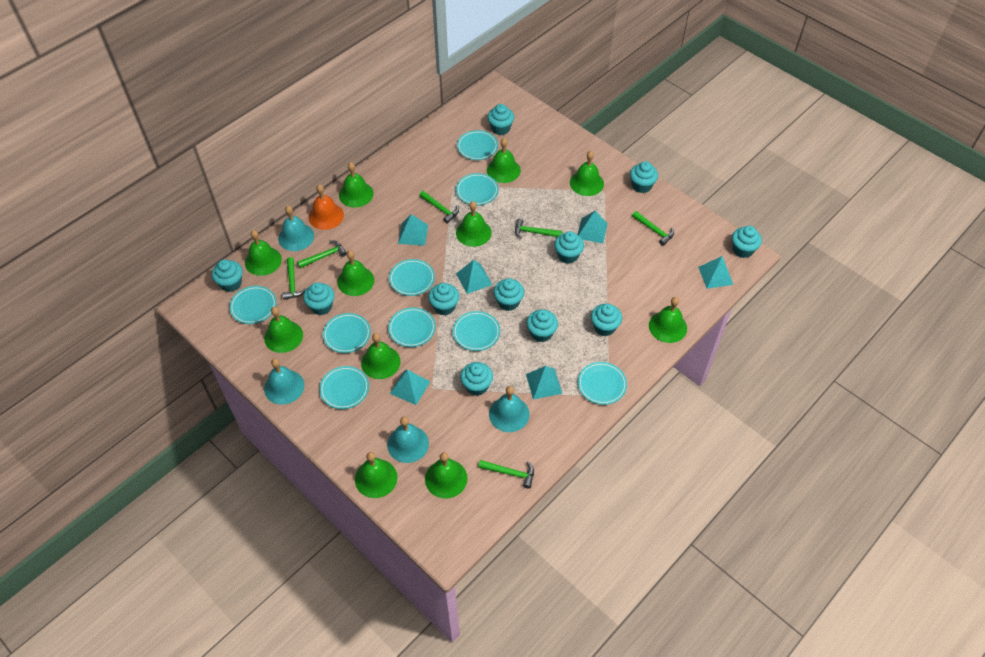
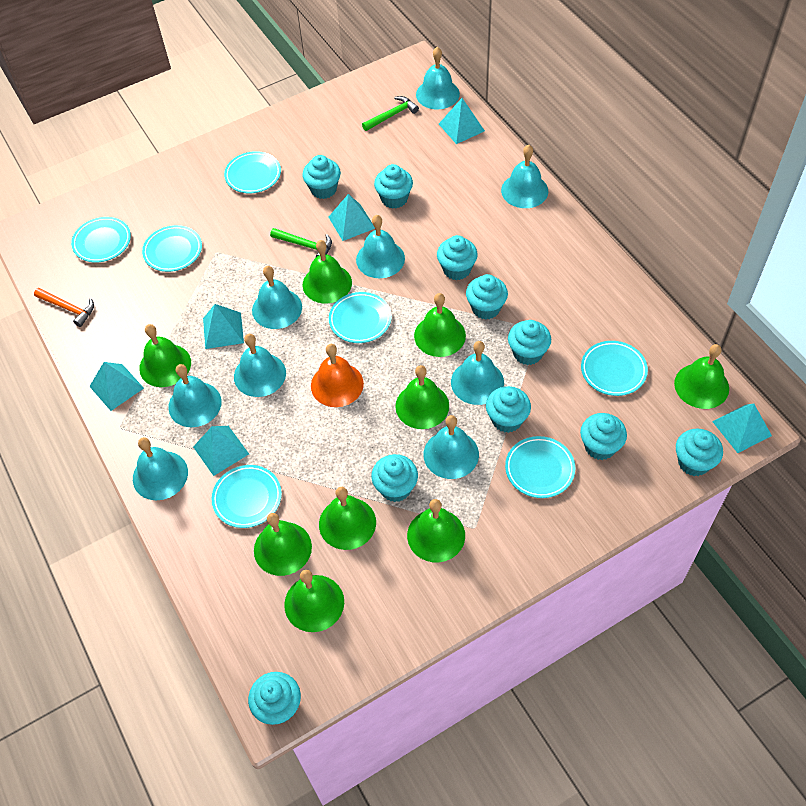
green bell: 11 -> 9
green hammer: 6 -> 2
orange hammer: 0 -> 1
turquoise bell: 4 -> 9
turquoise cupcake: 11 -> 10
turquoise plate: 9 -> 7

